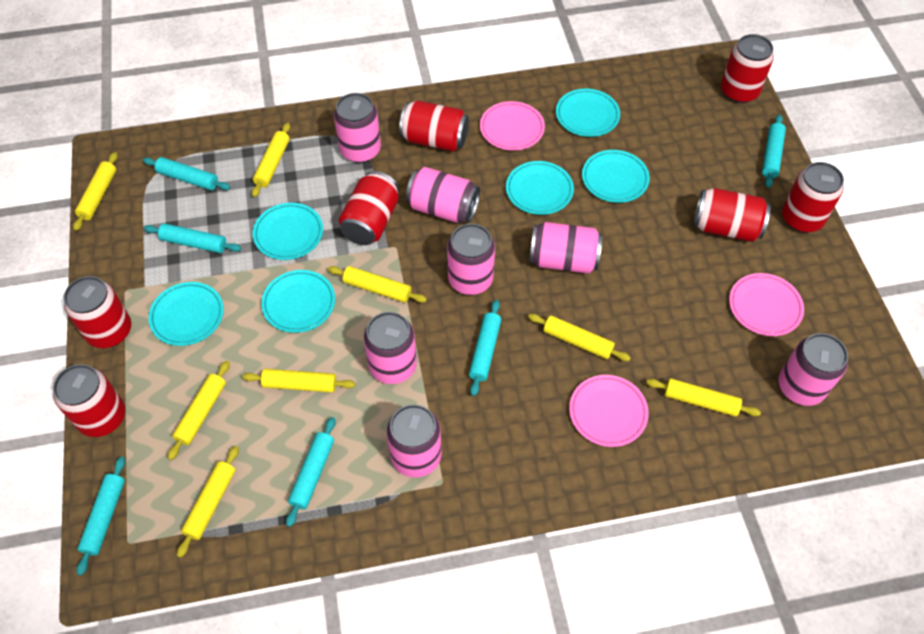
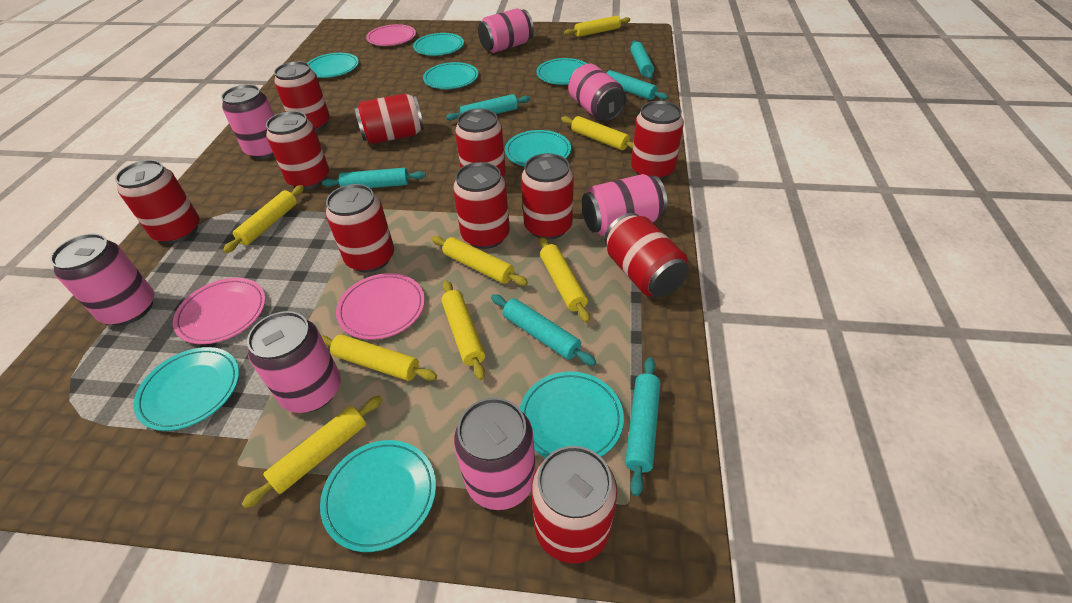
red can: 7 -> 11
turquoise plate: 6 -> 8

